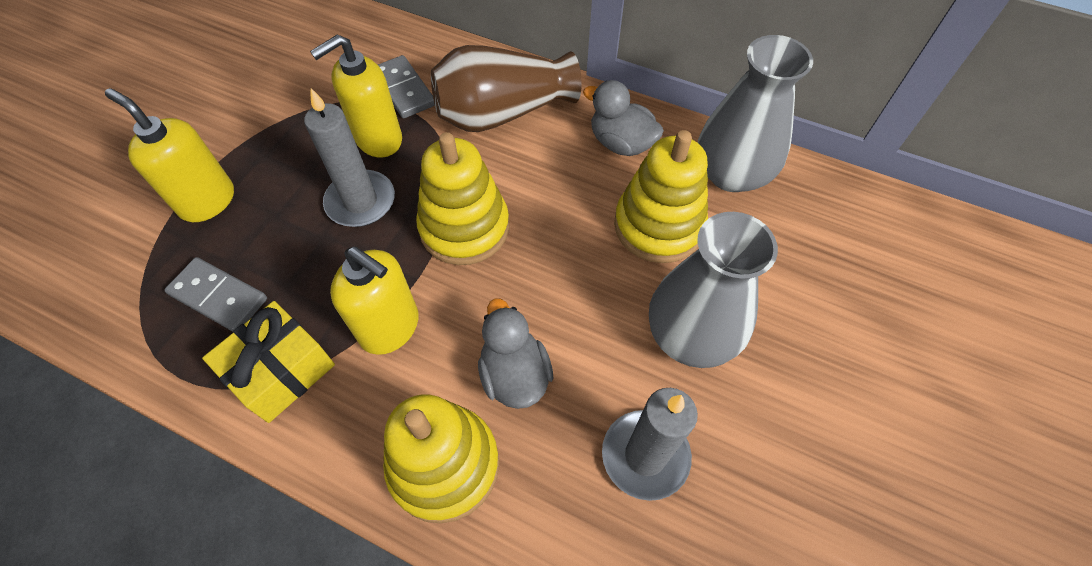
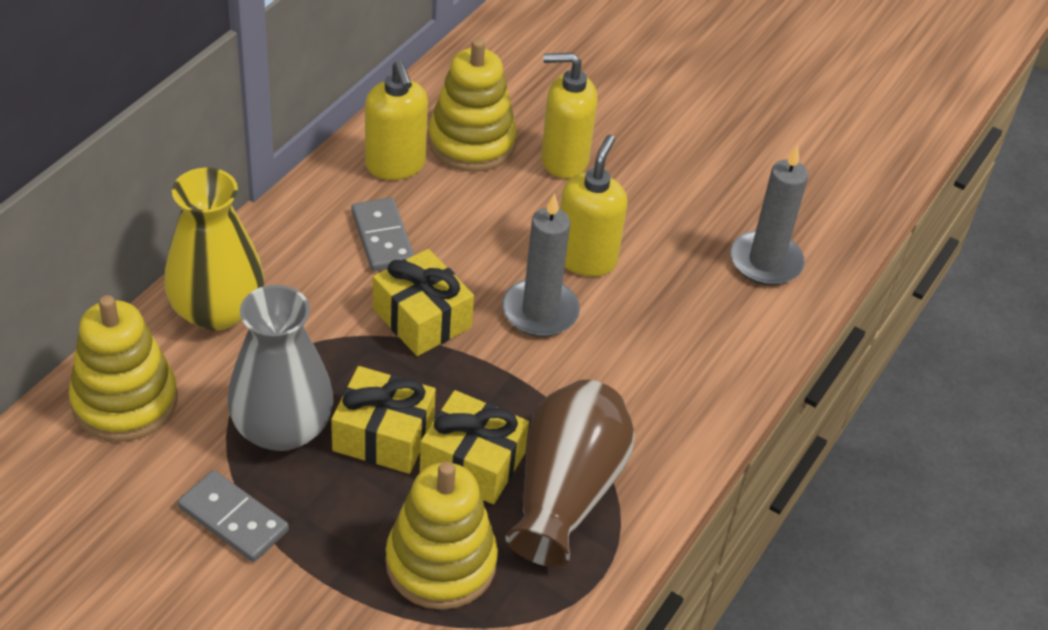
grey duck: 2 -> 0
grey vase: 2 -> 1
yellow gift: 1 -> 3
yellow vase: 0 -> 1

